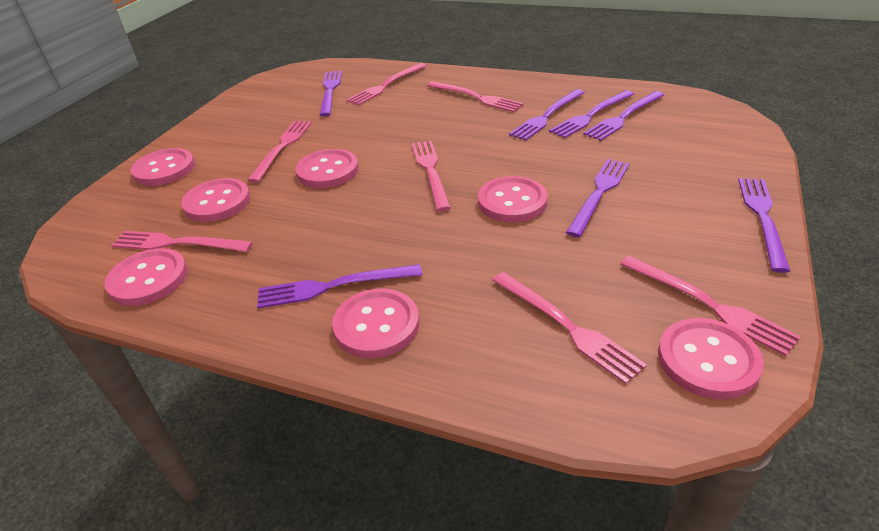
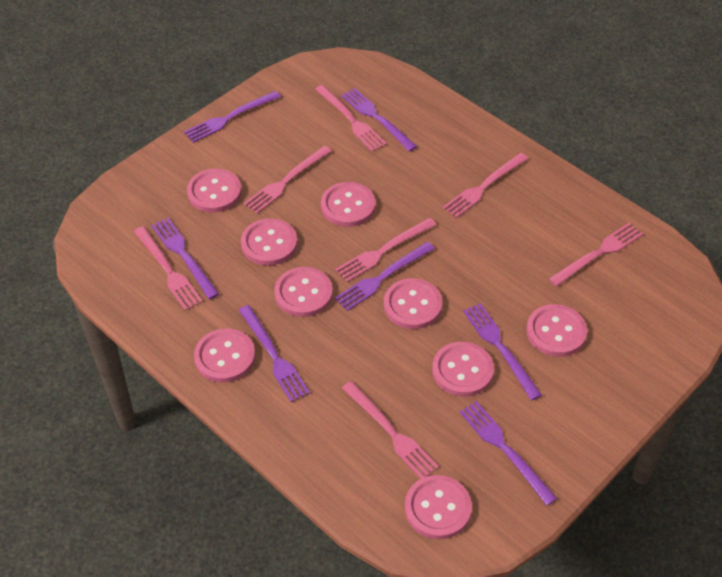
pink button: 7 -> 9

